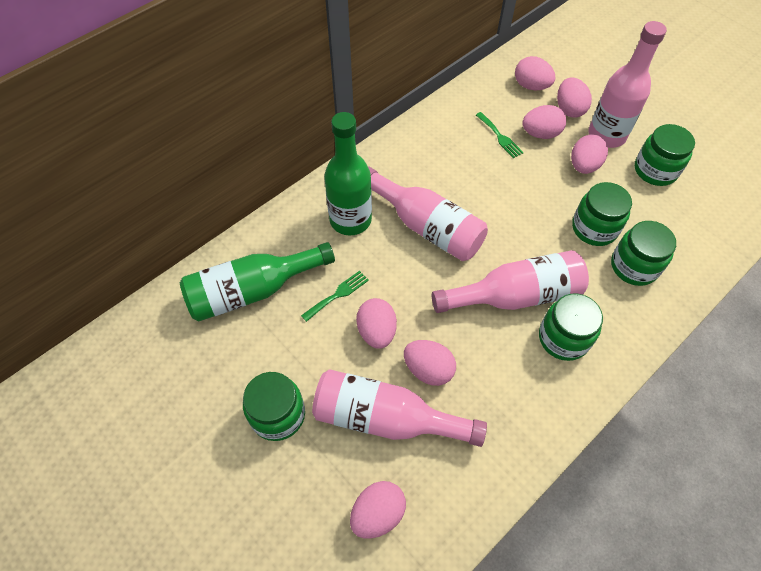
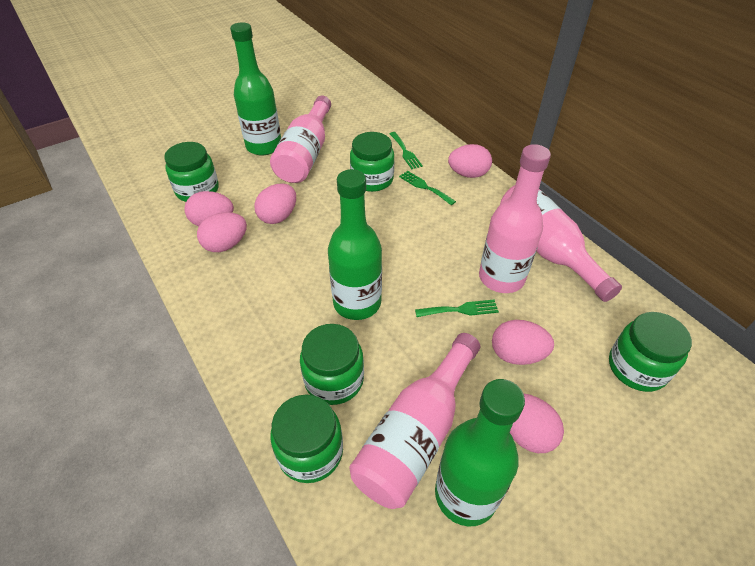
green bottle: 2 -> 3
green fork: 2 -> 3
pink egg: 7 -> 6

